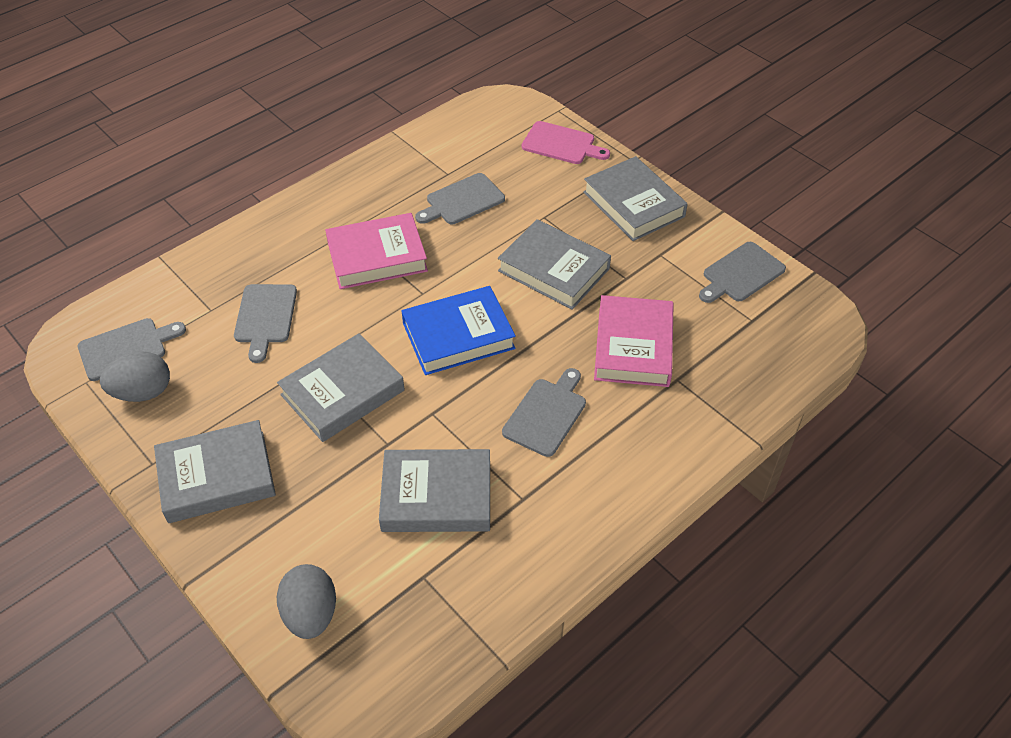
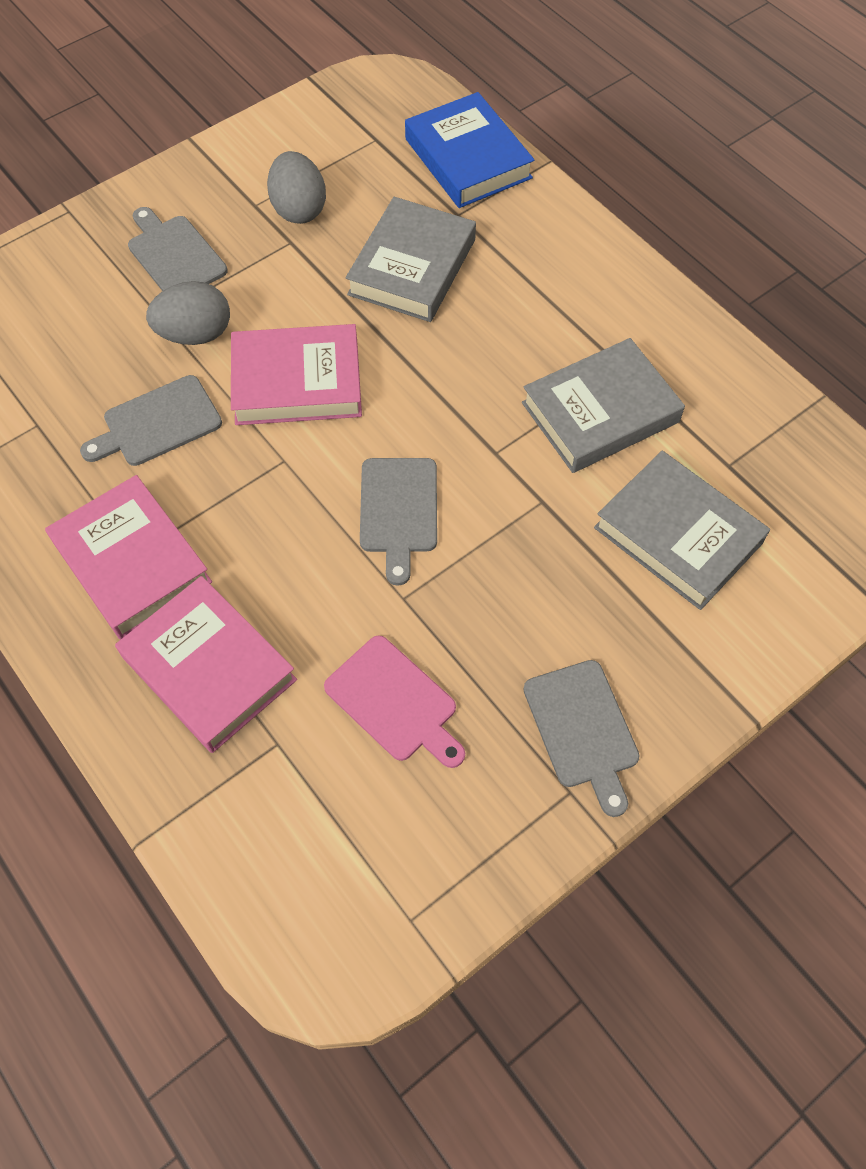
grey book: 5 -> 3
grey cutting board: 5 -> 4
pink book: 2 -> 3

